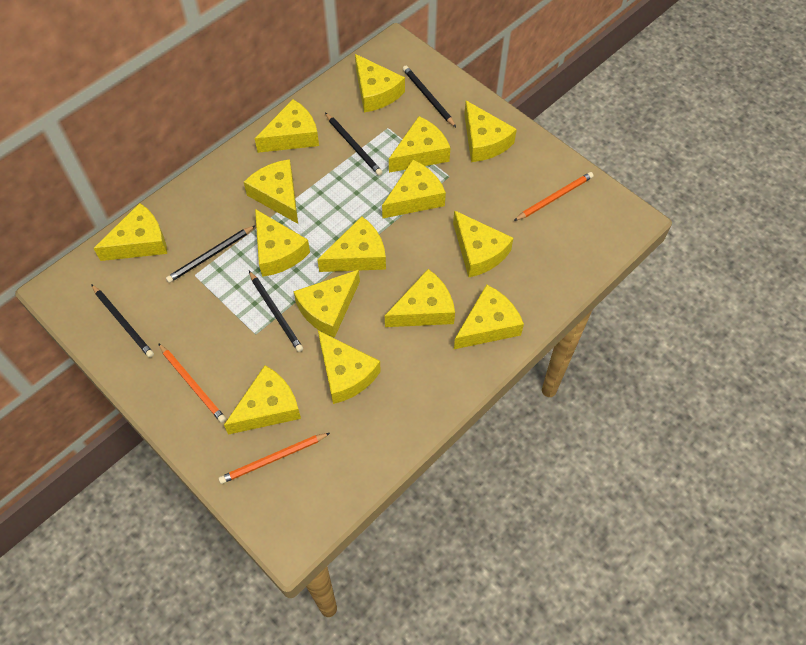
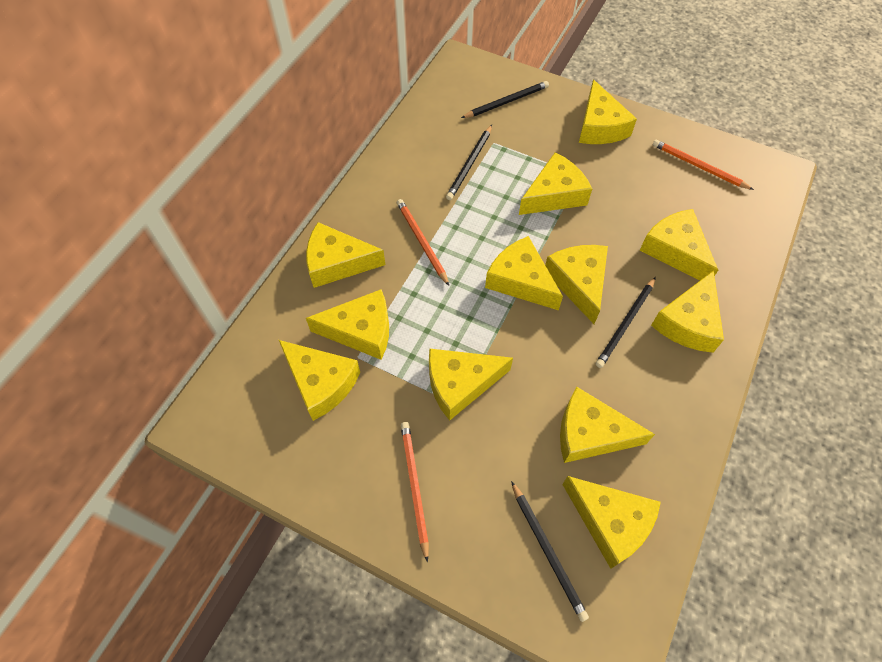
black pencil: 5 -> 4
yellow cheese: 15 -> 12

